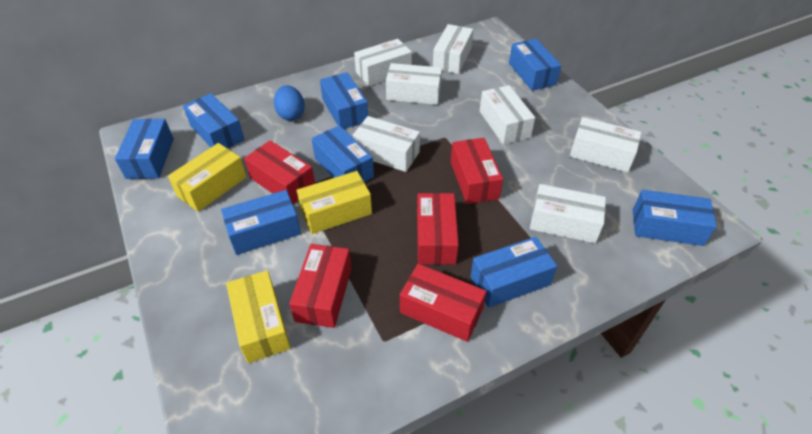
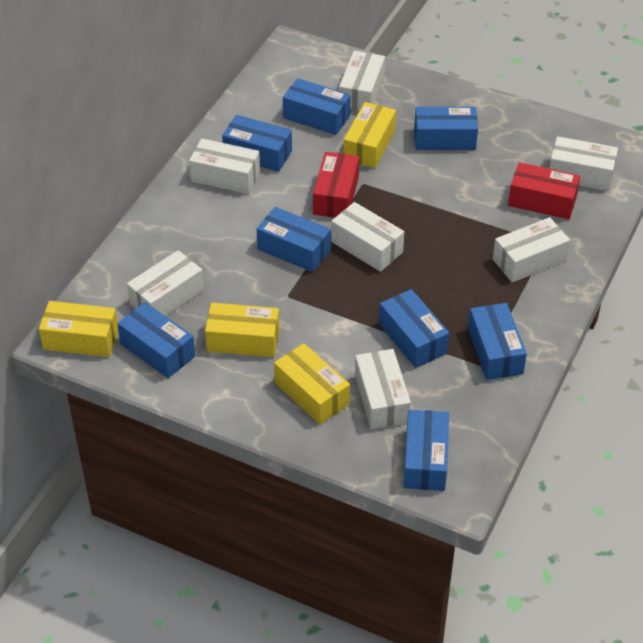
blue egg: 1 -> 0
red box: 5 -> 2
yellow box: 3 -> 4

